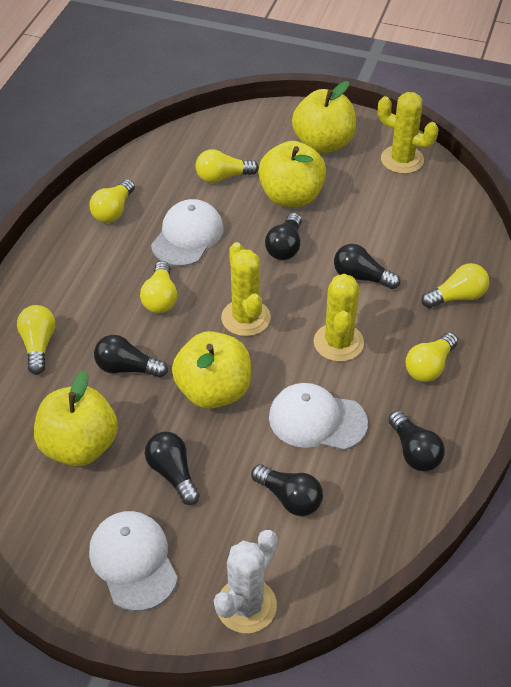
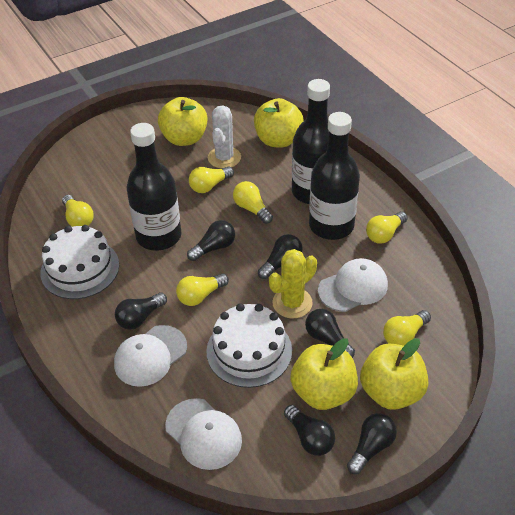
black bottle: 0 -> 3
white cake: 0 -> 2
yellow cactus: 3 -> 1

